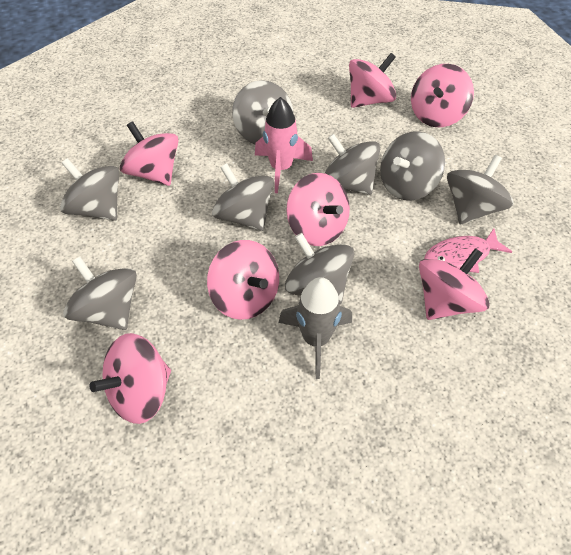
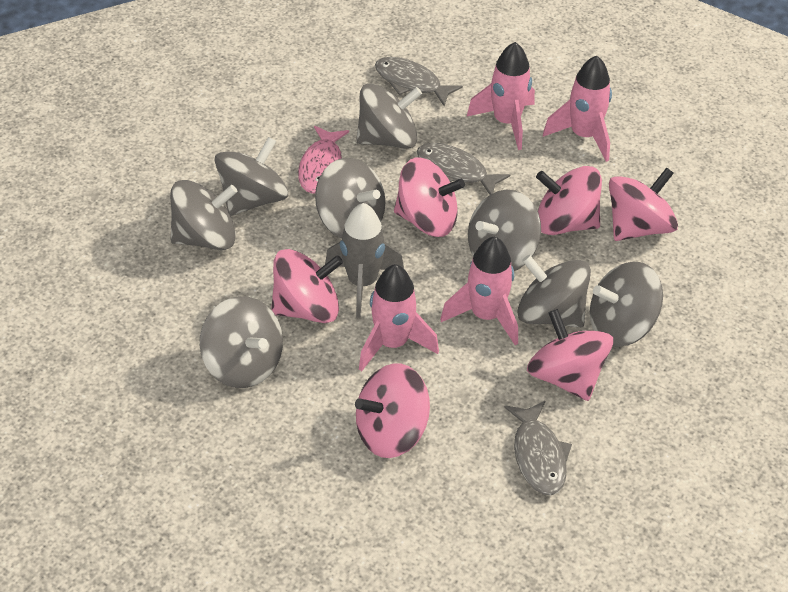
grey fish: 0 -> 3
pink rocket: 1 -> 4
pink spinning top: 7 -> 6

